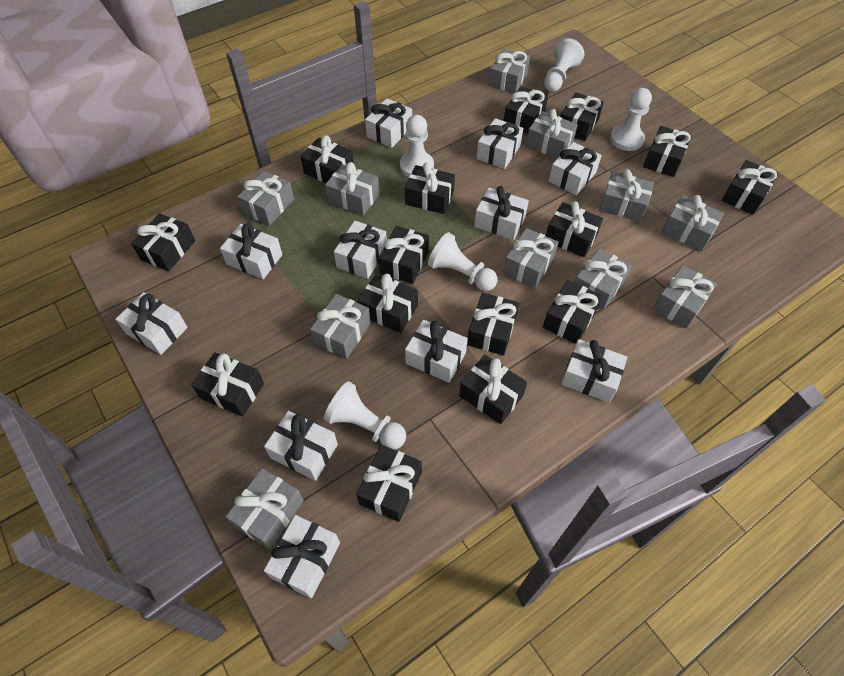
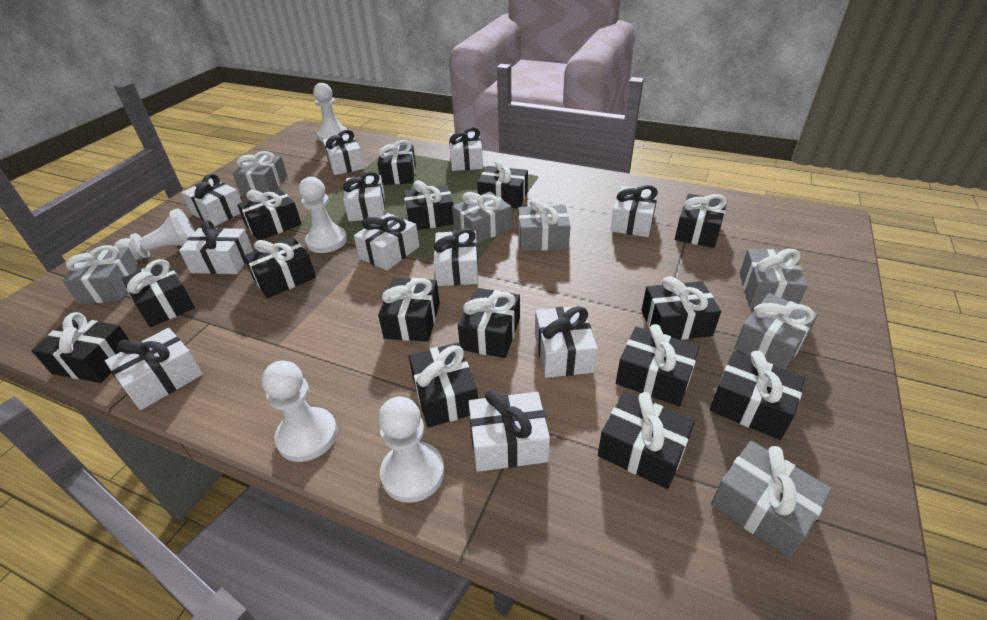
grey gift: 11 -> 7

